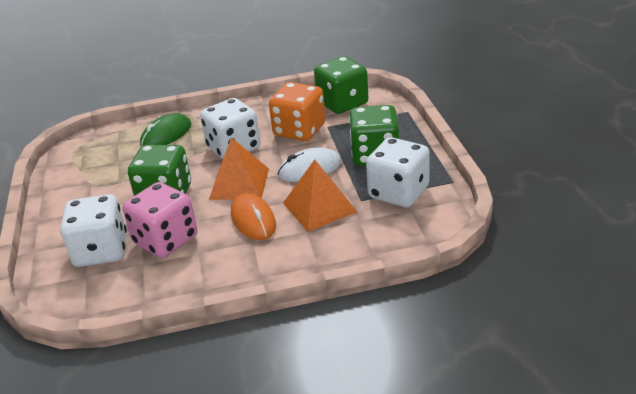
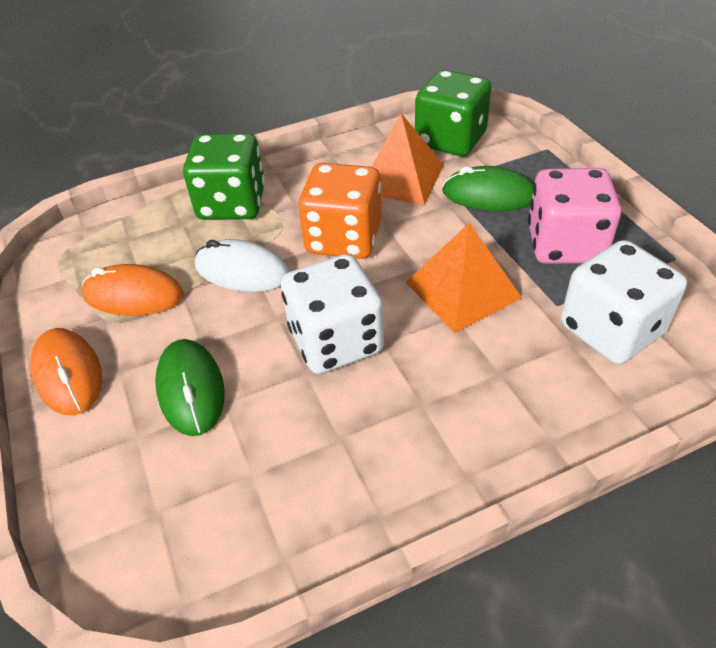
green dice: 3 -> 2
green mouse: 1 -> 2
orange mouse: 1 -> 2
white dice: 3 -> 2

